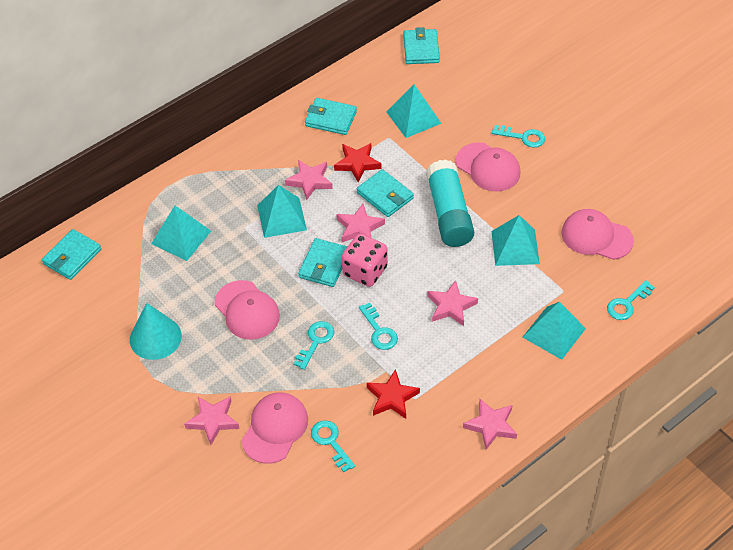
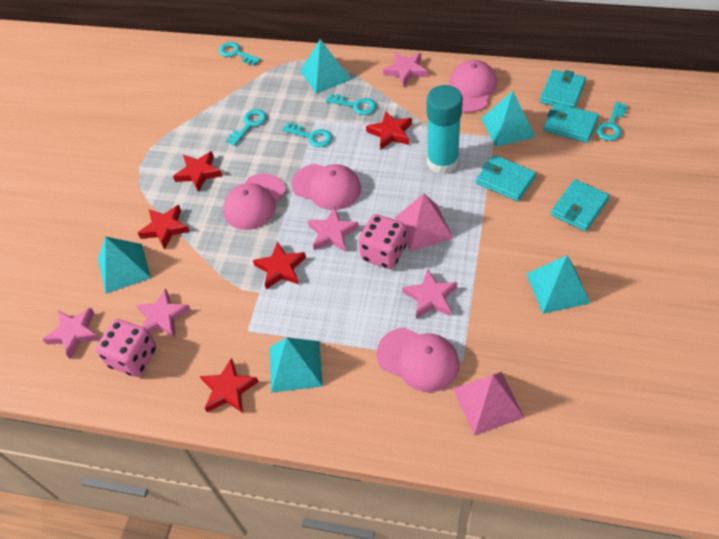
pink dice: 1 -> 2
pink pyramid: 0 -> 2
red star: 2 -> 5
turquoise cone: 1 -> 0
turquoise wallet: 5 -> 4

